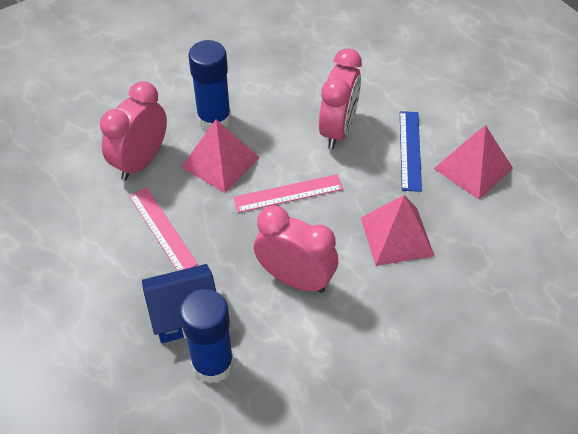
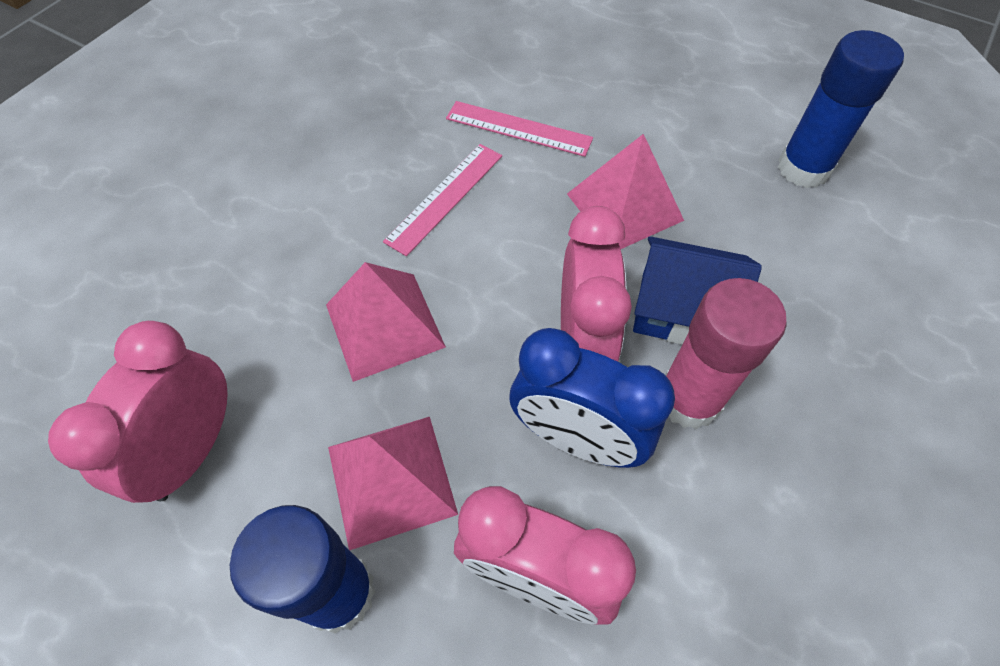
blue clock: 0 -> 1
blue ruler: 1 -> 0
pink glue stick: 0 -> 1

